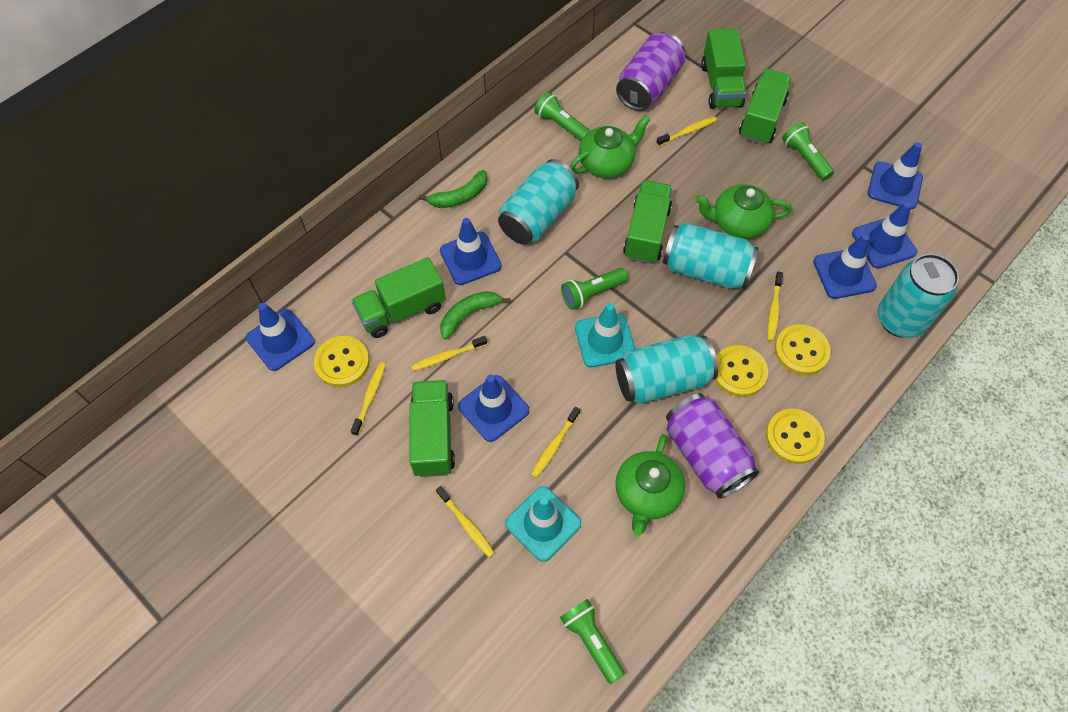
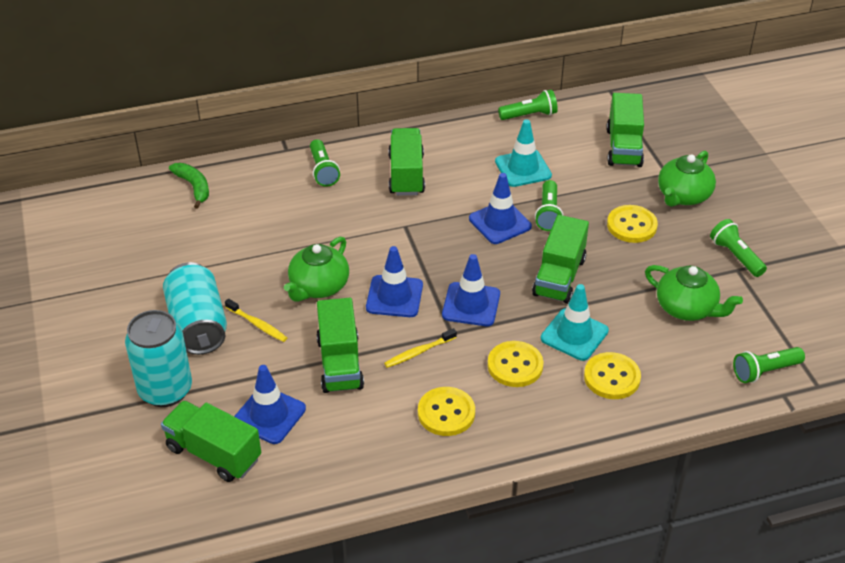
blue traffic cone: 6 -> 4
green banana: 2 -> 1
green flashlight: 4 -> 5
purple can: 2 -> 0
turquoise can: 4 -> 2
yellow toothbrush: 6 -> 2

